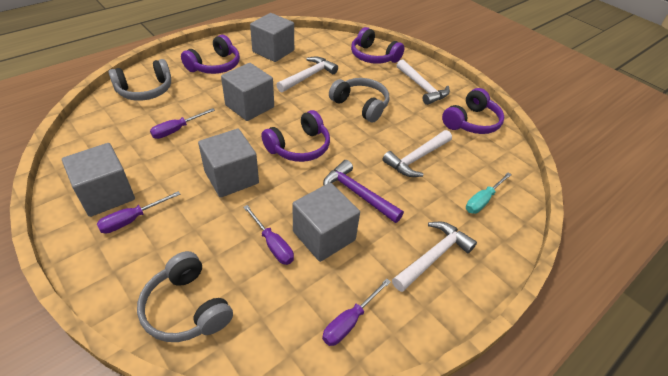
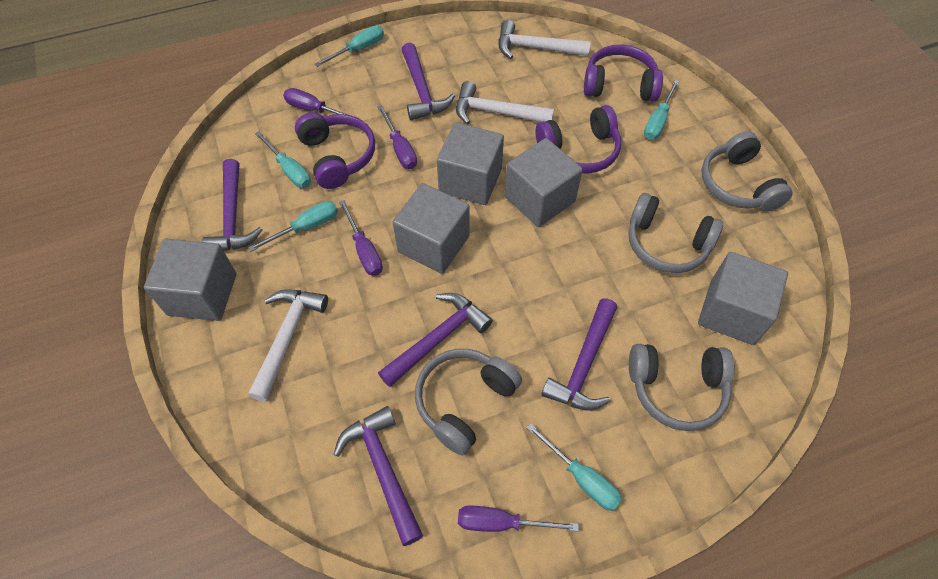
grey headphones: 3 -> 4
purple hammer: 1 -> 5
purple headphones: 4 -> 3
turquoise screwdriver: 1 -> 5
white hammer: 4 -> 3

